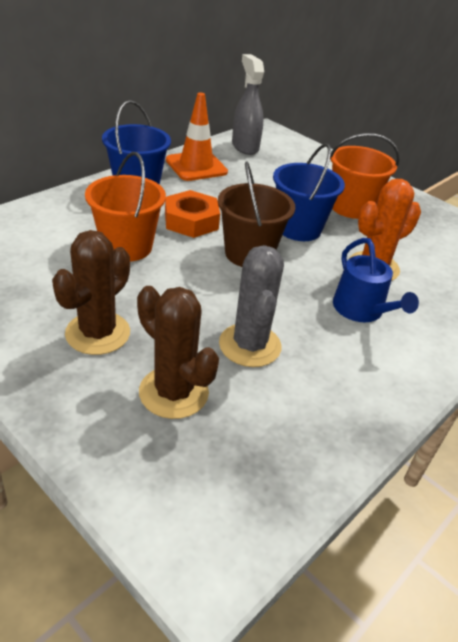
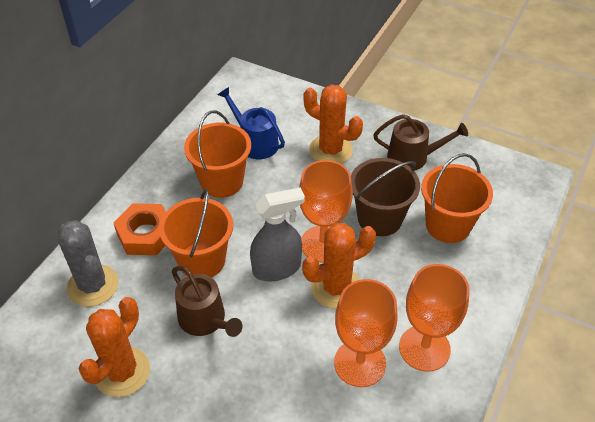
blue bucket: 2 -> 0
brown cactus: 2 -> 0
brown watering can: 0 -> 2
orange bucket: 2 -> 3
orange cactus: 1 -> 3
orange goblet: 0 -> 3
orange traffic cone: 1 -> 0

